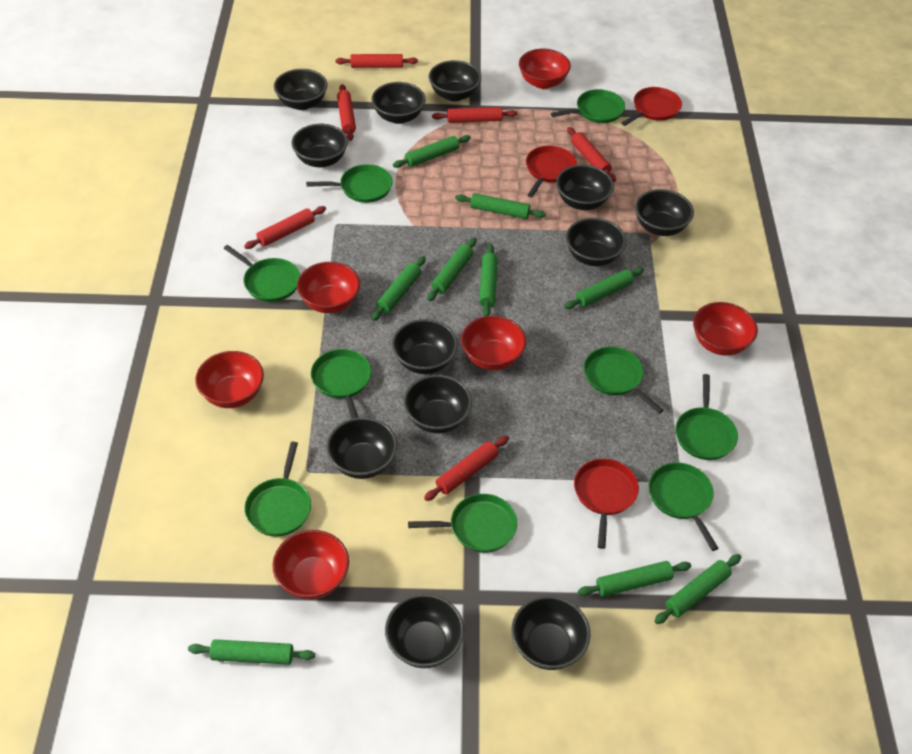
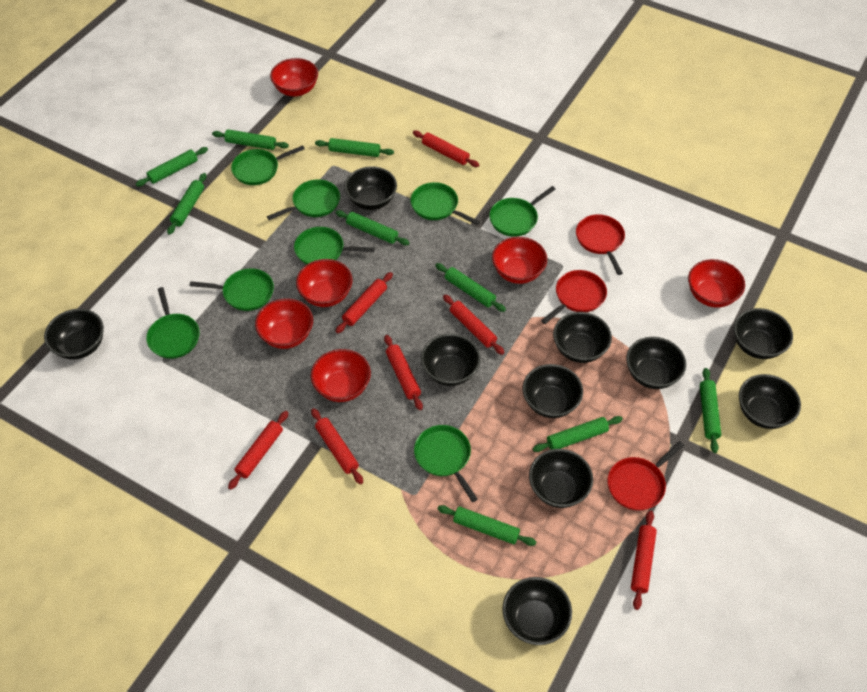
black bowl: 12 -> 10
green pan: 9 -> 8
red rolling pin: 6 -> 7

